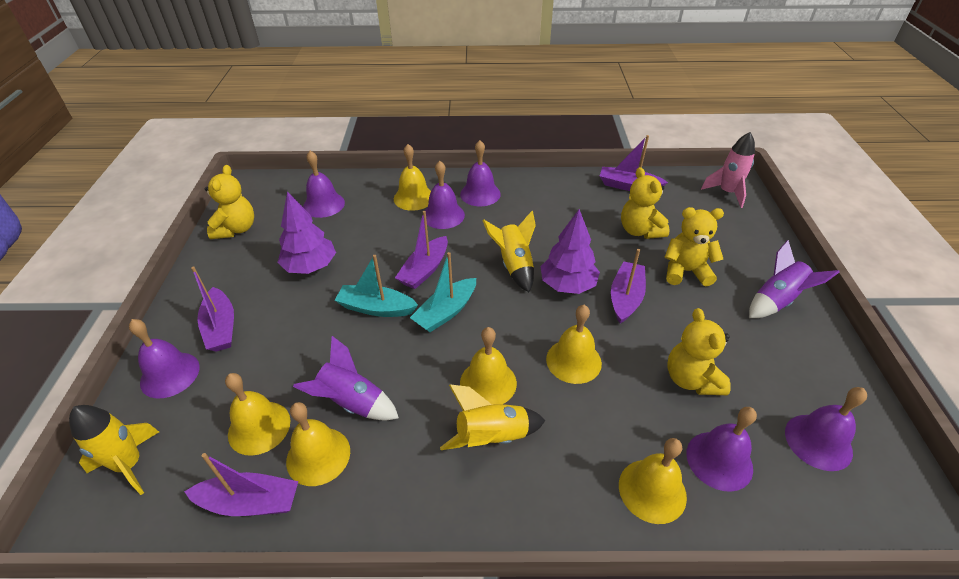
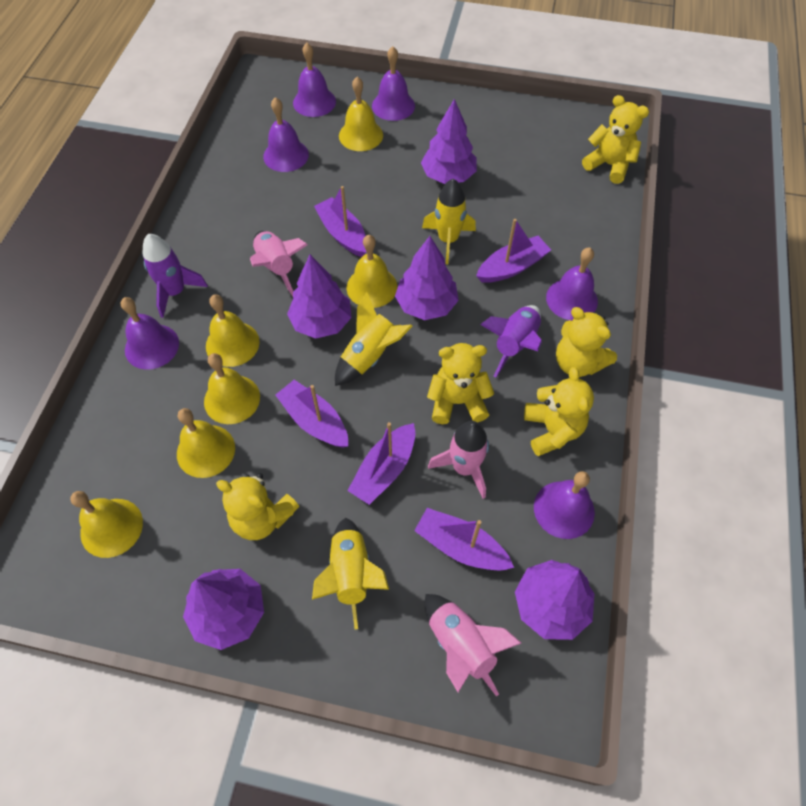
pink rocket: 1 -> 3
purple tree: 2 -> 5
turquoise boat: 2 -> 0
yellow teddy bear: 4 -> 5

